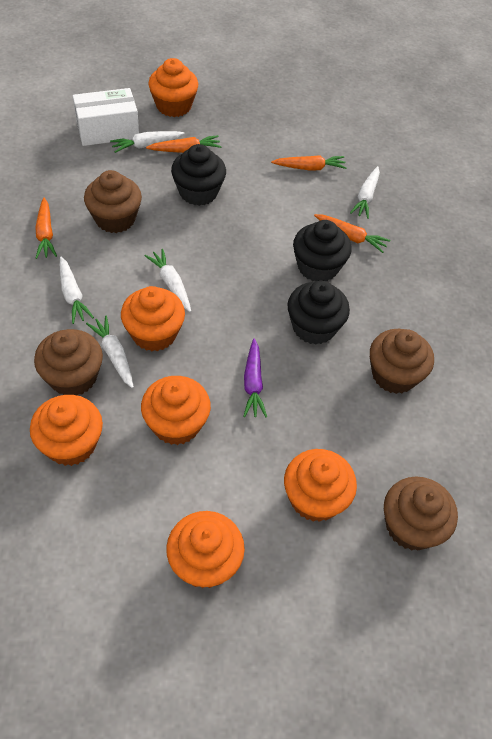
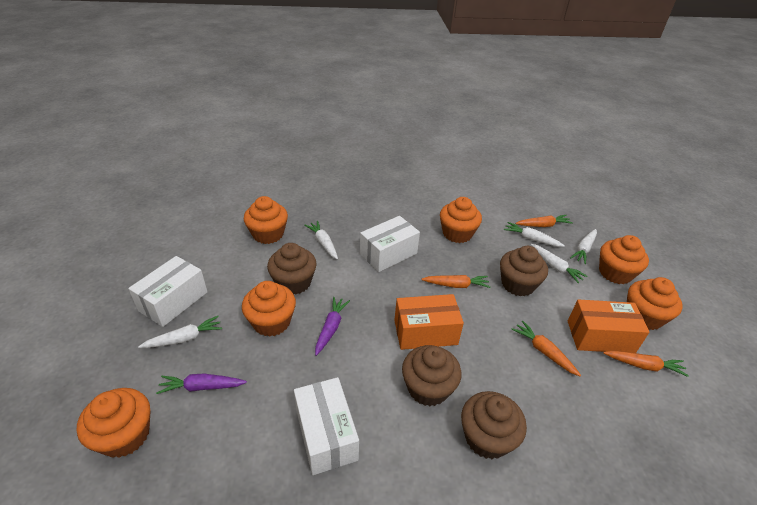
black cupcake: 3 -> 0
orange box: 0 -> 2
purple carrot: 1 -> 2
white box: 1 -> 3

